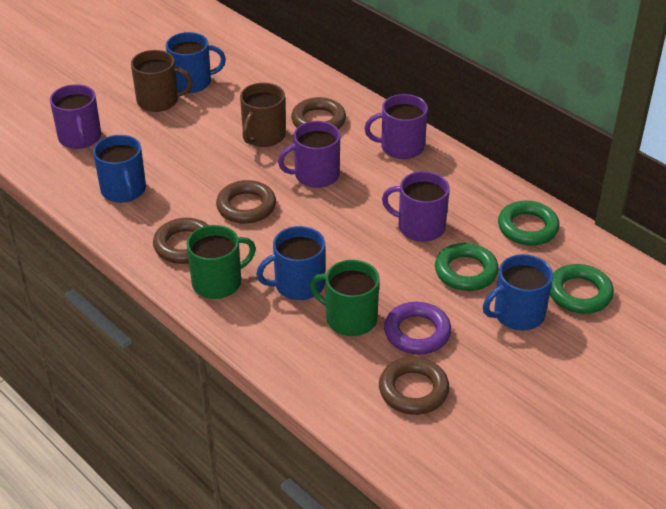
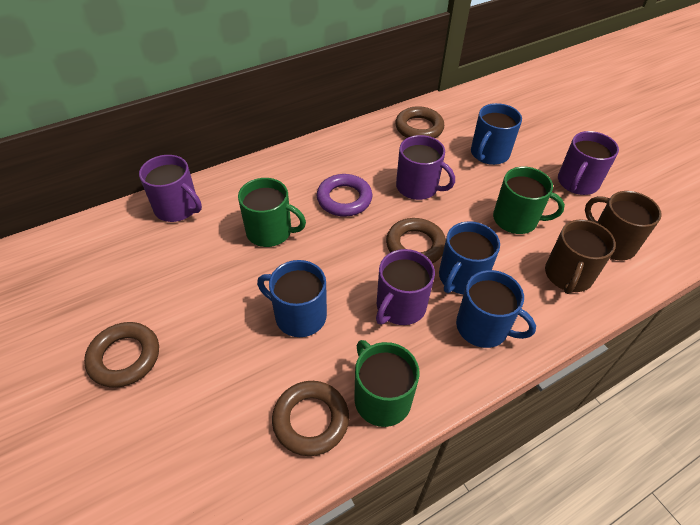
green mug: 2 -> 3
green ring: 3 -> 0

